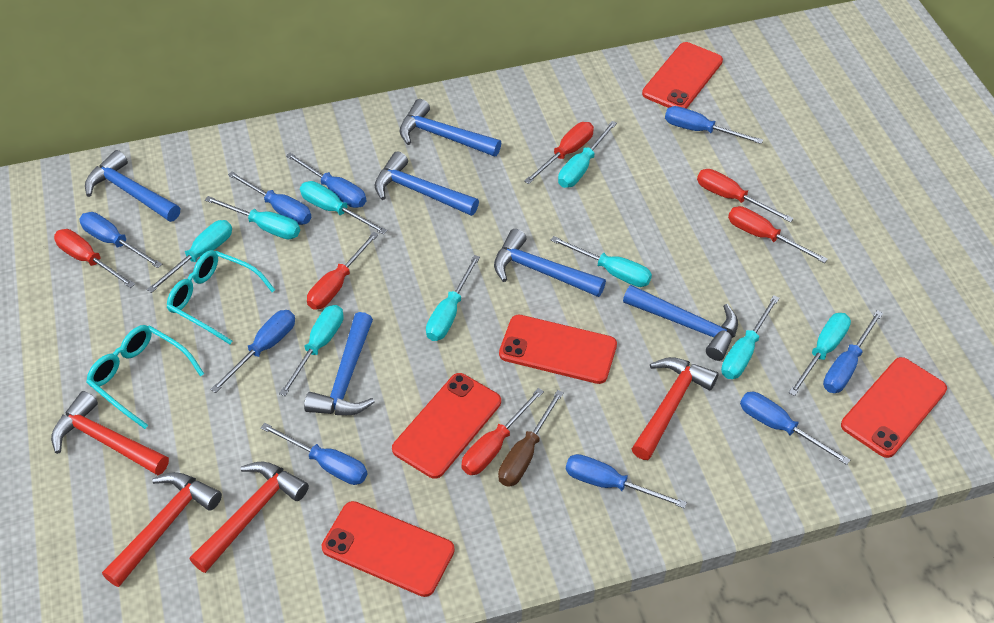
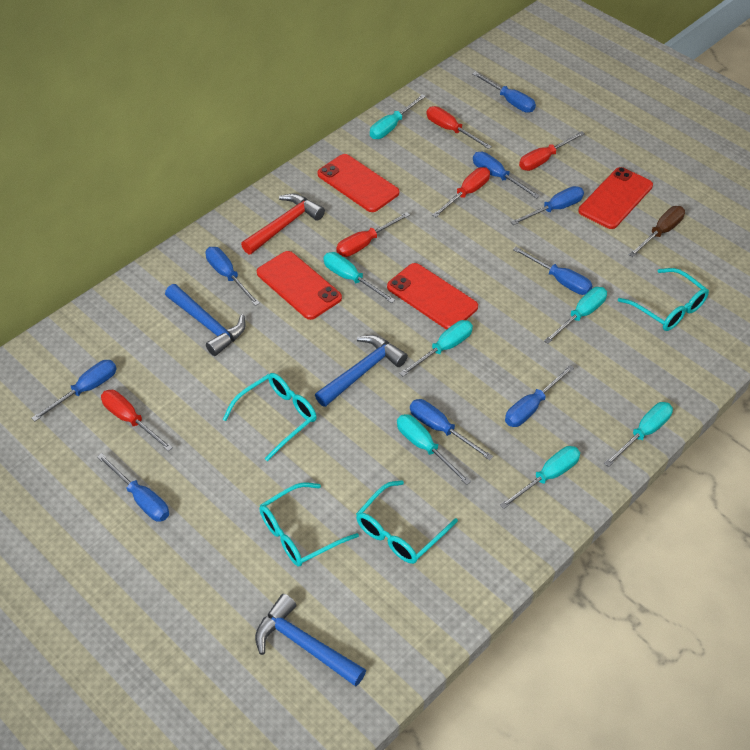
blue hammer: 6 -> 3
red hammer: 4 -> 1
red phone: 5 -> 4
red screwdriver: 6 -> 5
turquoise glasses: 2 -> 4
turquoise screwdriver: 9 -> 7

